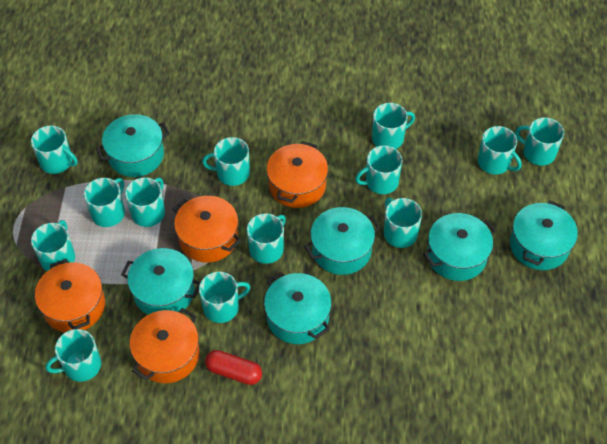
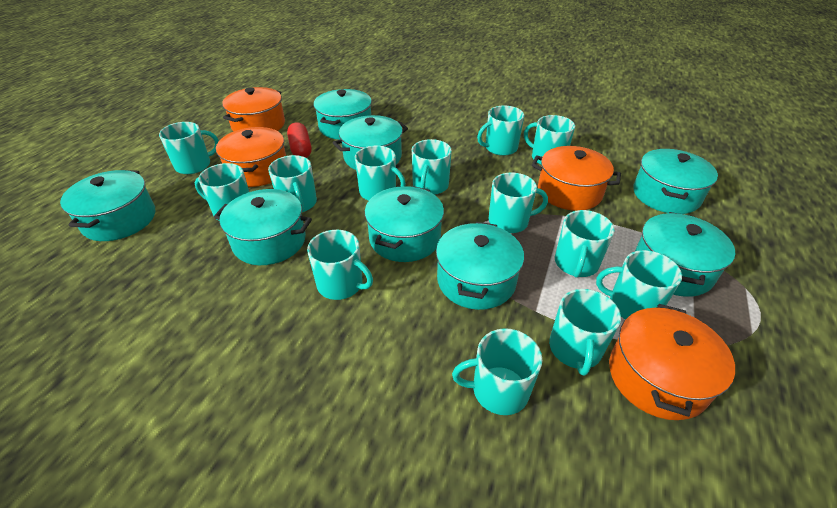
turquoise pot: 6 -> 8

